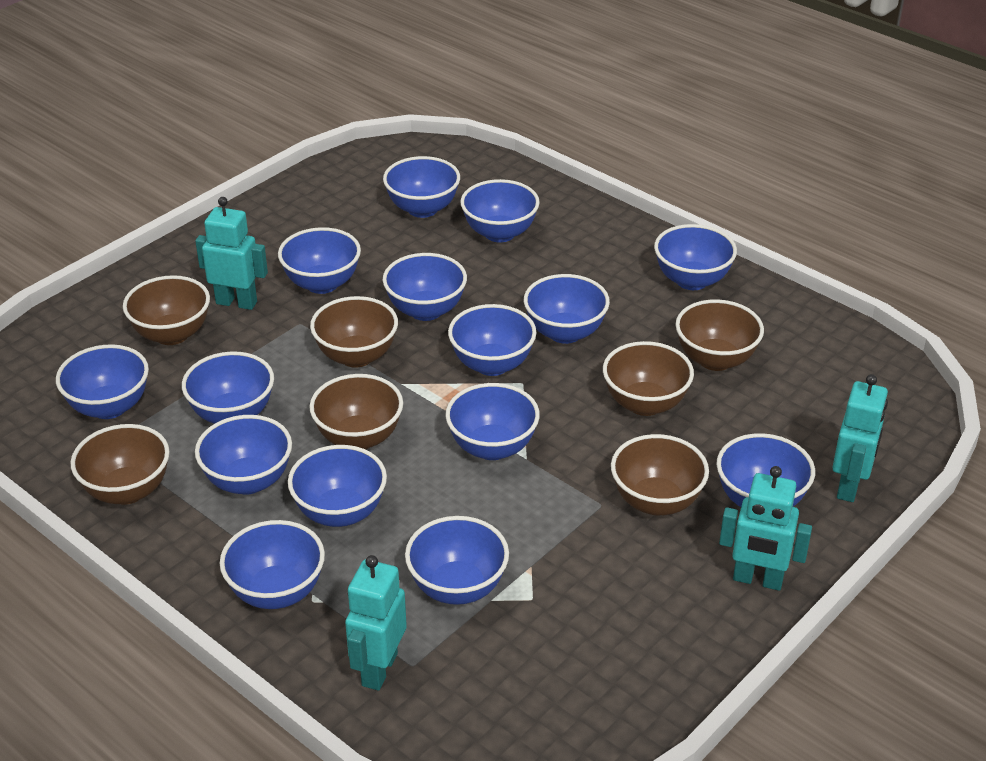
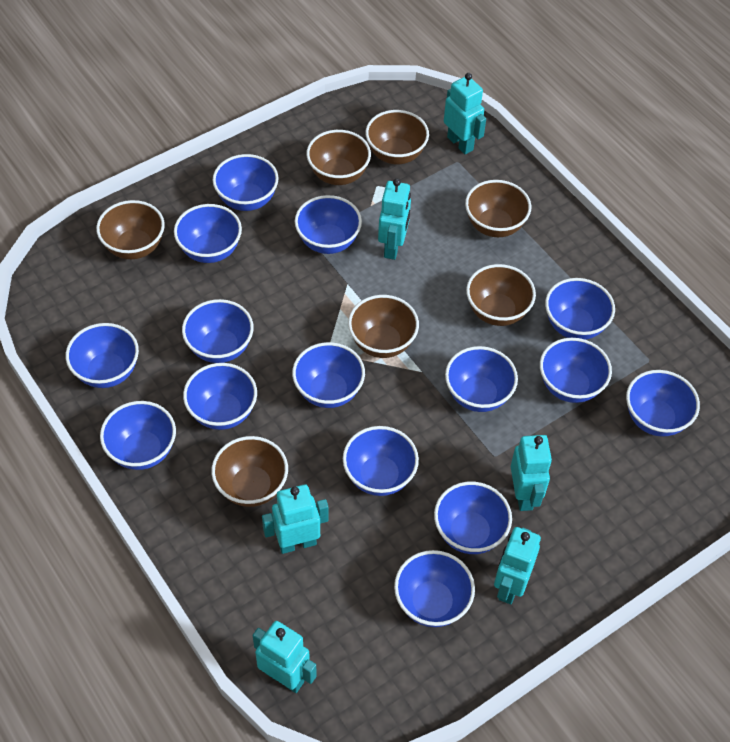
turquoise robot: 4 -> 6

